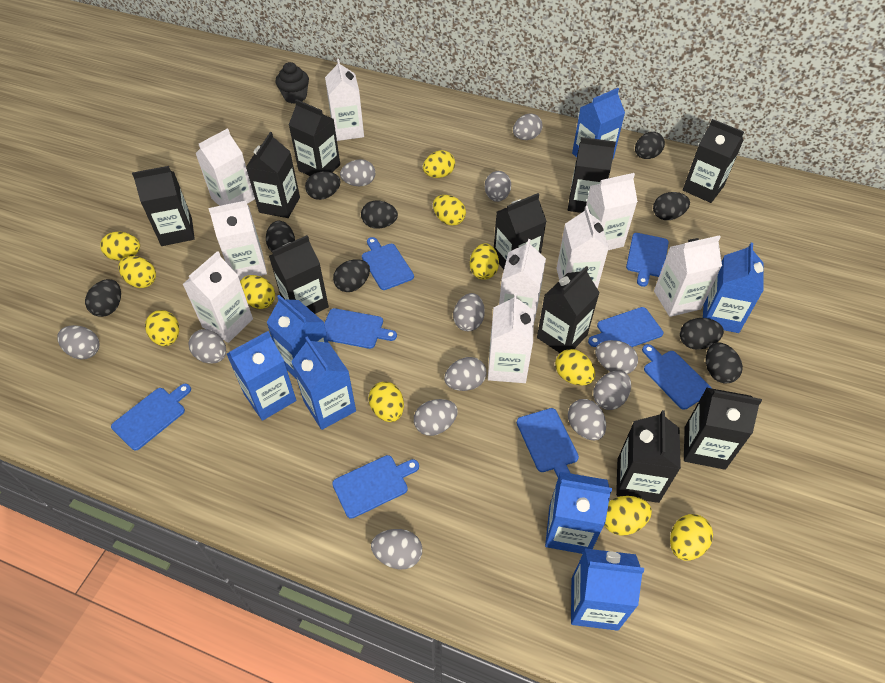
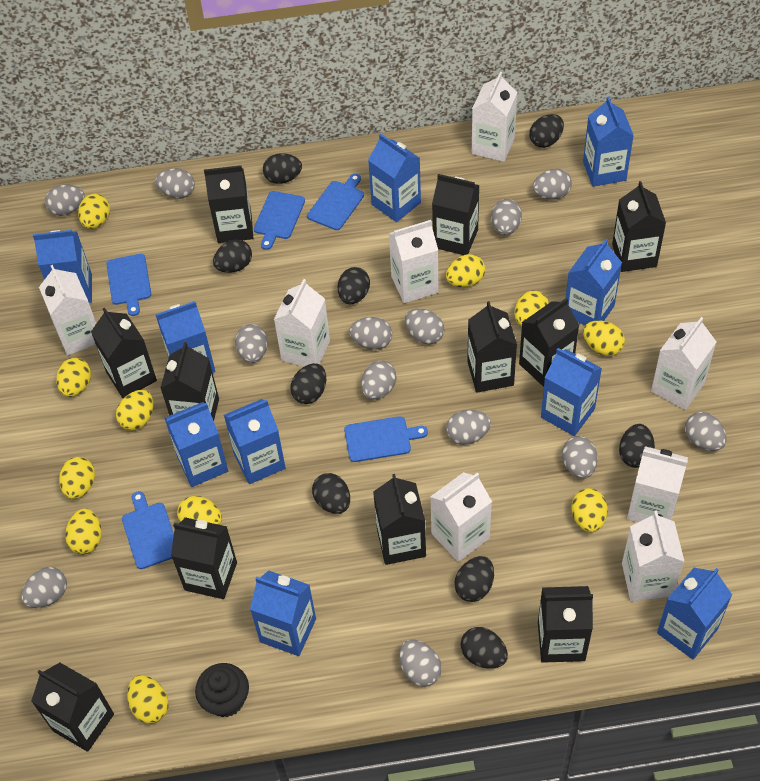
black carton: 10 -> 11
blue carton: 7 -> 10
blue cutting board: 8 -> 5
grey egg: 12 -> 13
white carton: 9 -> 8

